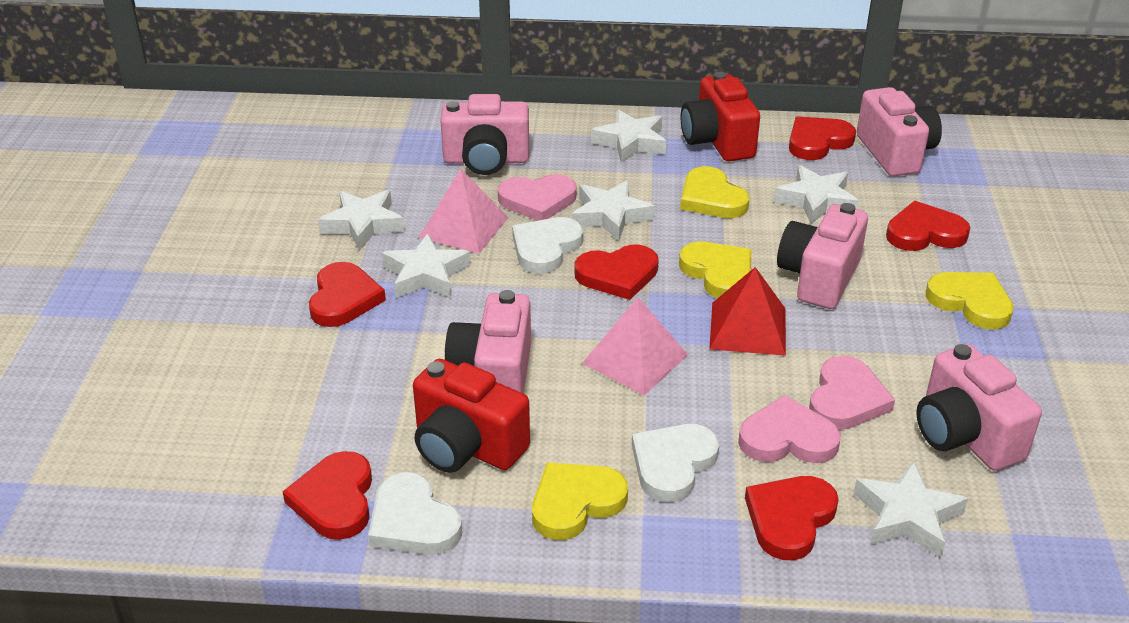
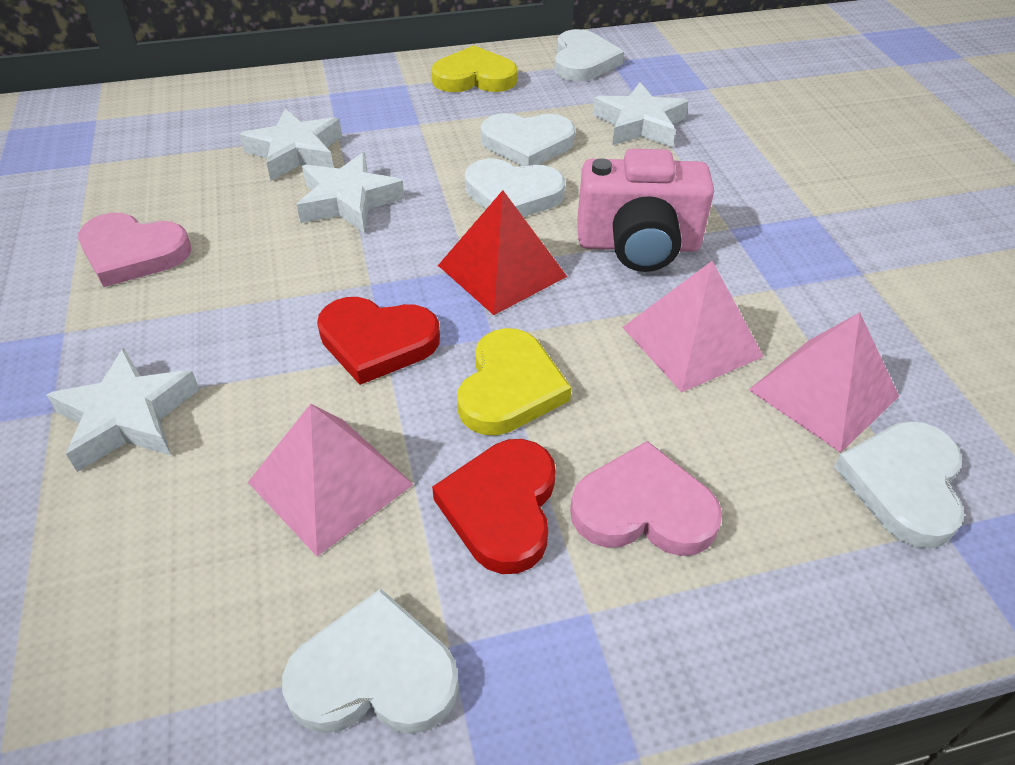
pink camera: 5 -> 1
pink heart: 3 -> 2
pink pyramid: 2 -> 3
red camera: 2 -> 0
red heart: 6 -> 2
white heart: 3 -> 5
white star: 6 -> 4
yellow heart: 4 -> 2

